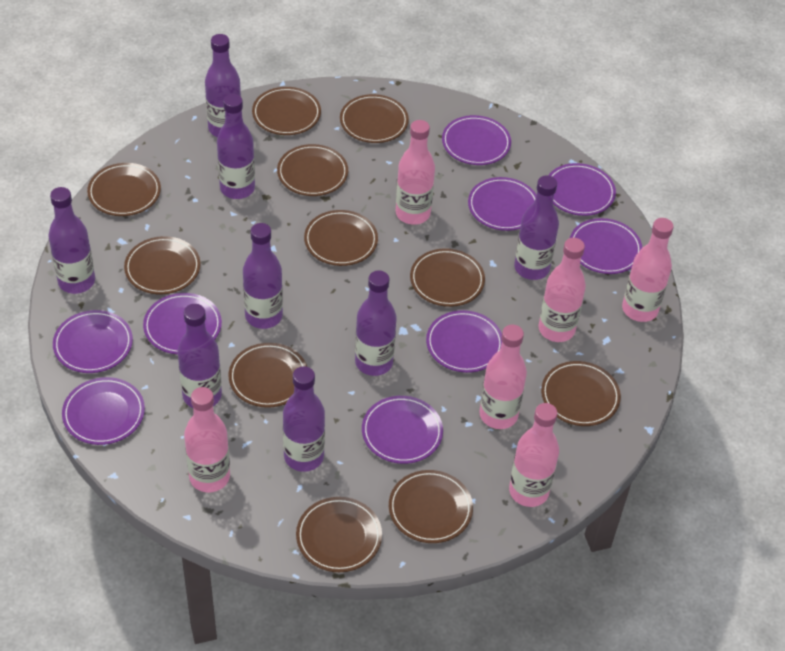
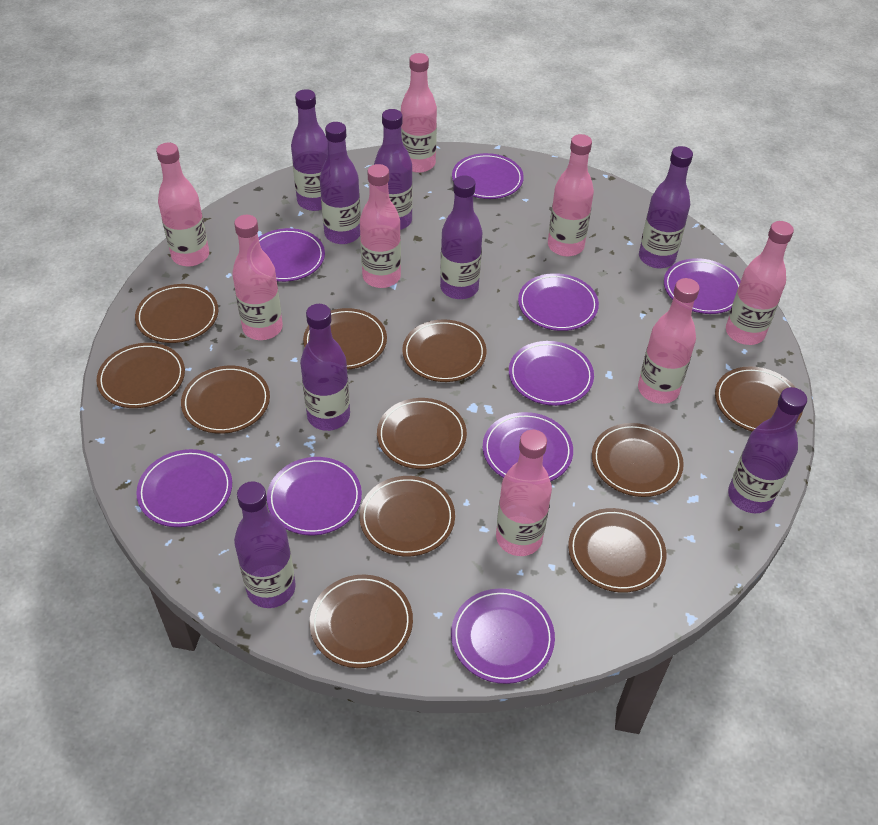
pink bottle: 6 -> 8

